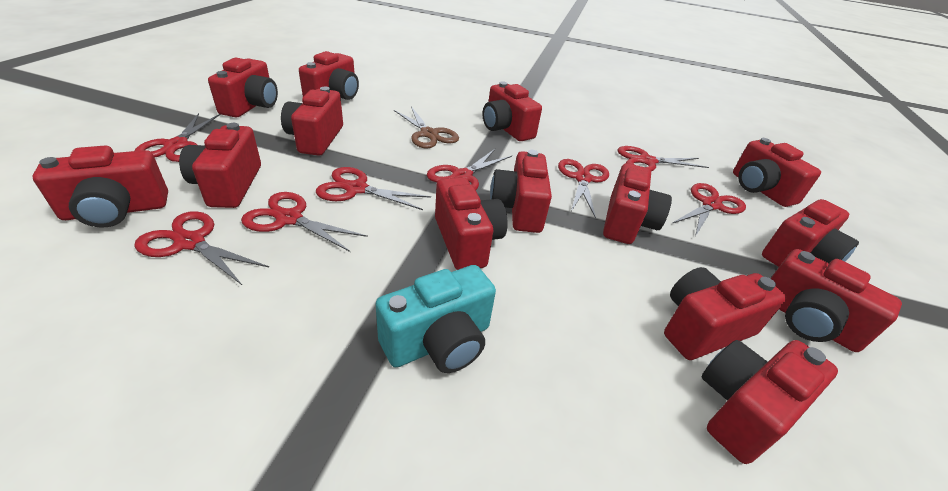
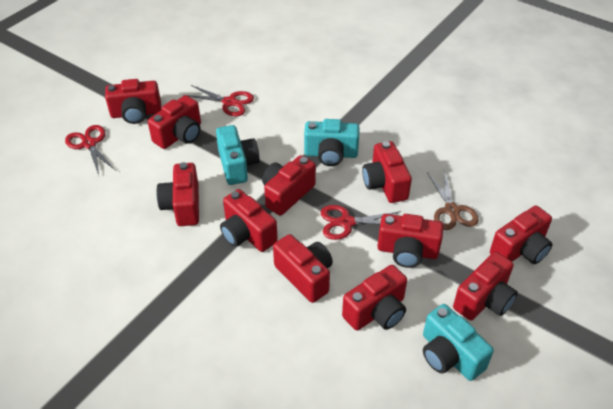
red camera: 14 -> 11
red scissors: 8 -> 3
turquoise camera: 1 -> 3

